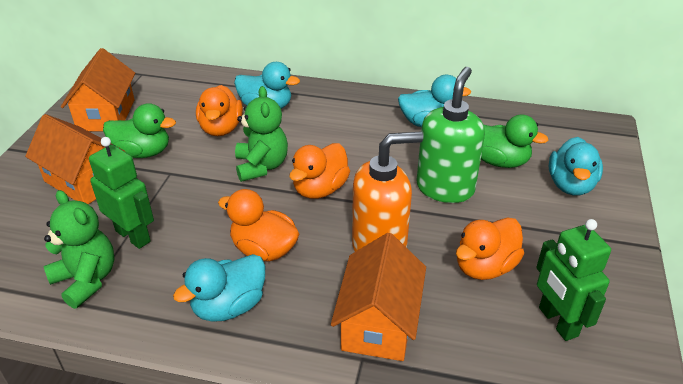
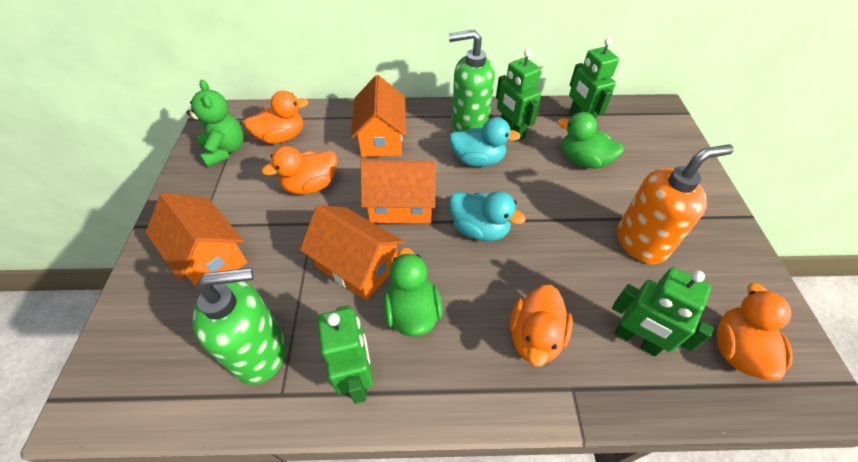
green robot: 2 -> 4
green soap dispenser: 1 -> 2
green teddy bear: 2 -> 1
orange house: 3 -> 4
turquoise duck: 4 -> 2

